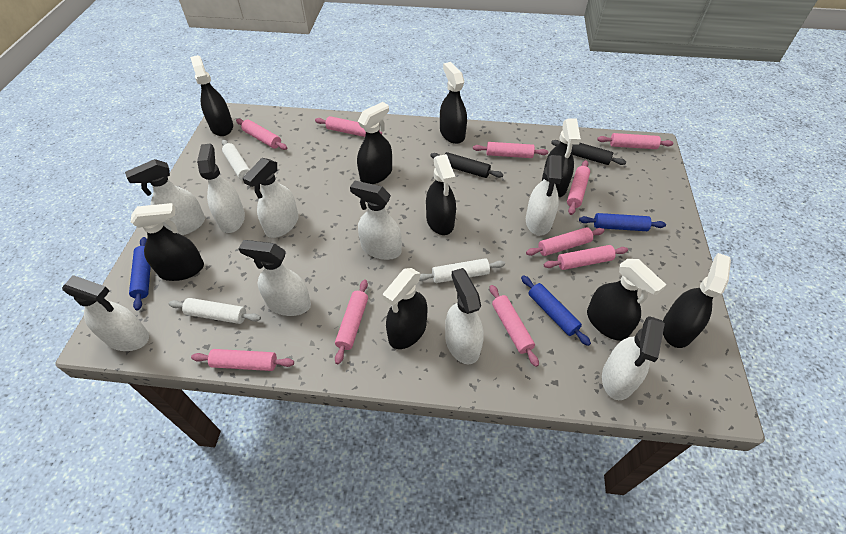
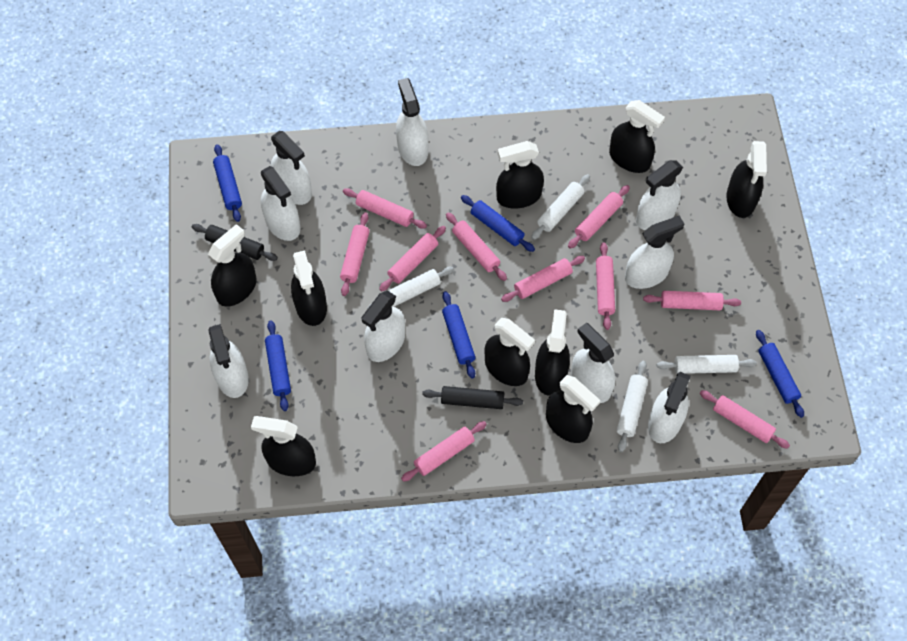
blue rolling pin: 3 -> 5
white rolling pin: 3 -> 4

